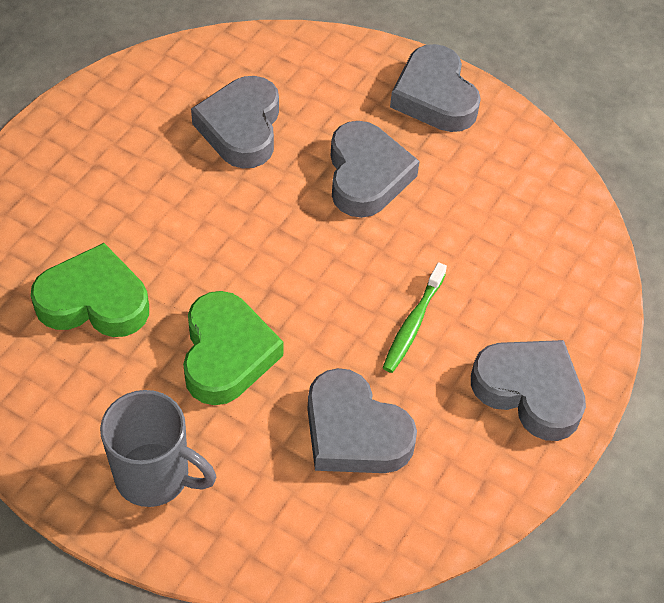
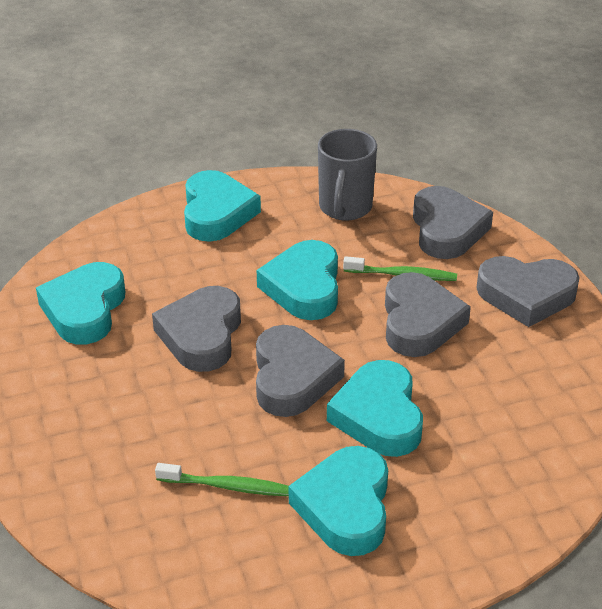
green heart: 2 -> 0
green toothbrush: 1 -> 2
turquoise heart: 0 -> 5

